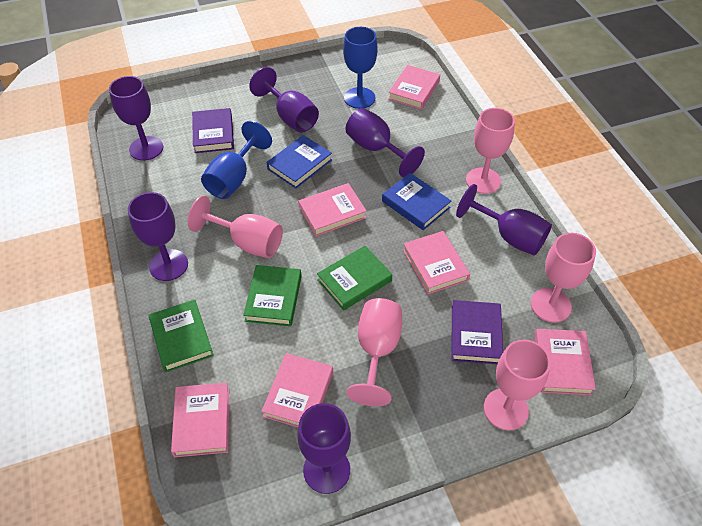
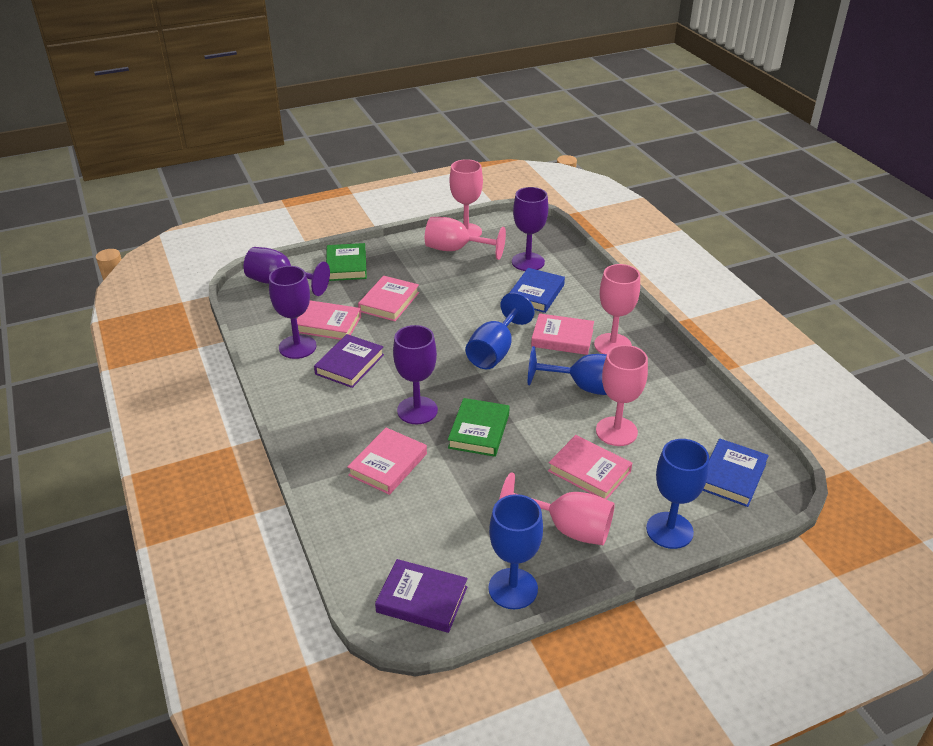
blue goblet: 2 -> 4
green book: 3 -> 2
pink book: 6 -> 5
purple goblet: 6 -> 4

